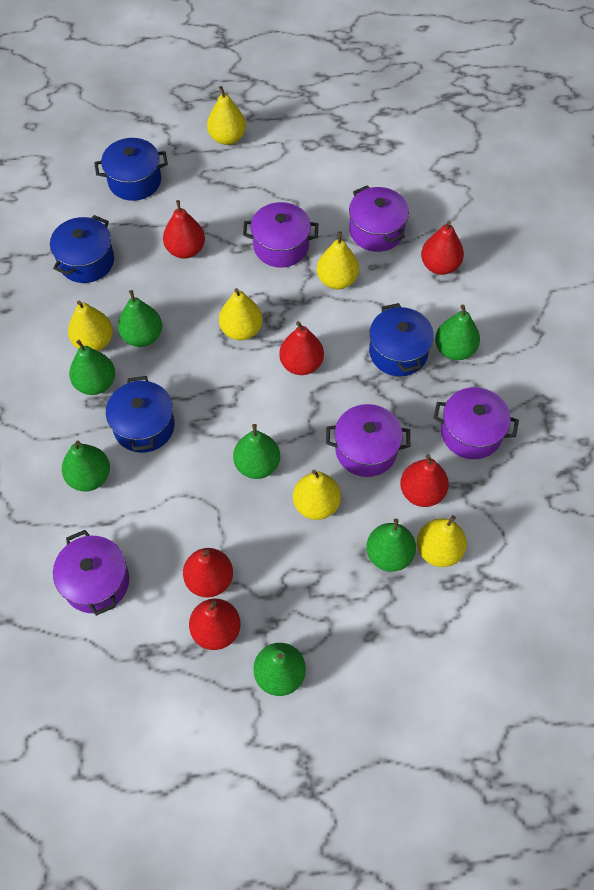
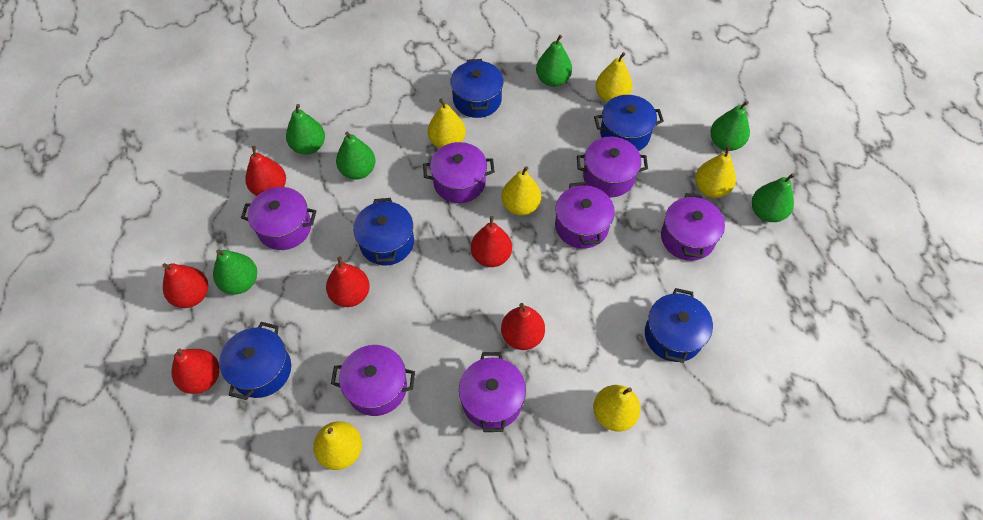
blue pot: 4 -> 5
green pear: 7 -> 6
purple pot: 5 -> 7

